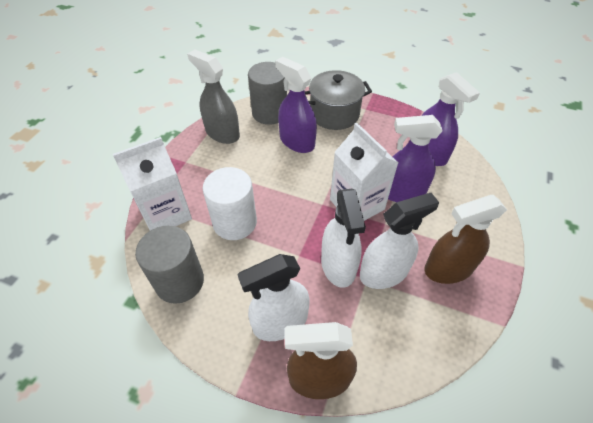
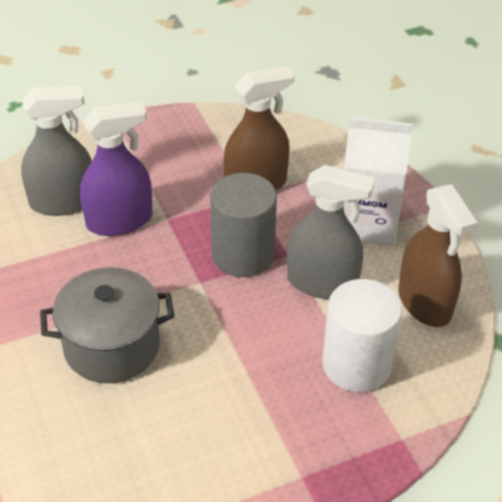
grey cylinder: 2 -> 1
grey spray bottle: 1 -> 2
purple spray bottle: 3 -> 1
white carton: 2 -> 1
white spray bottle: 3 -> 0

